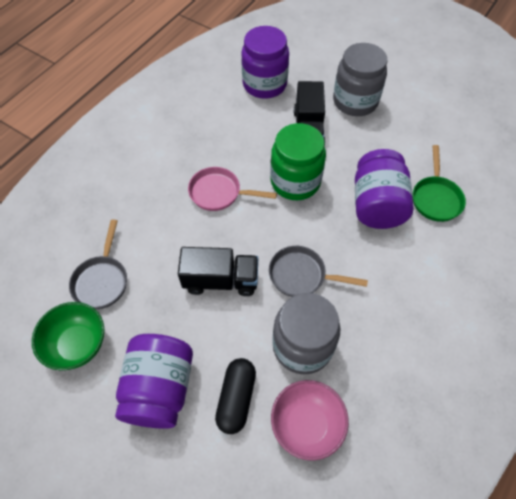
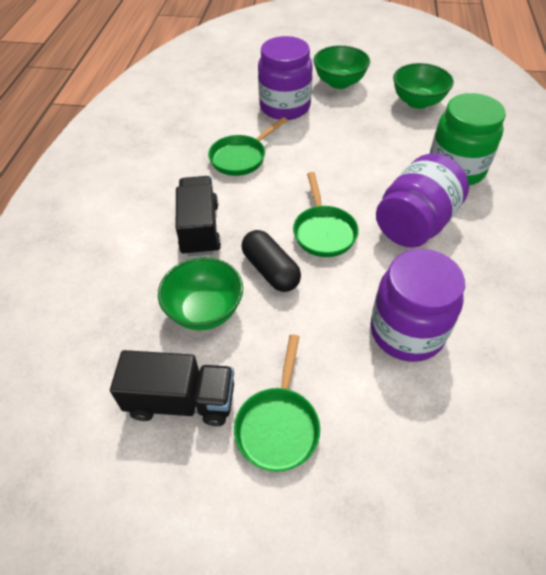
green bowl: 1 -> 3
green pan: 1 -> 3
grey jar: 2 -> 0
grey pan: 2 -> 0
pink bowl: 1 -> 0
pink pan: 1 -> 0

